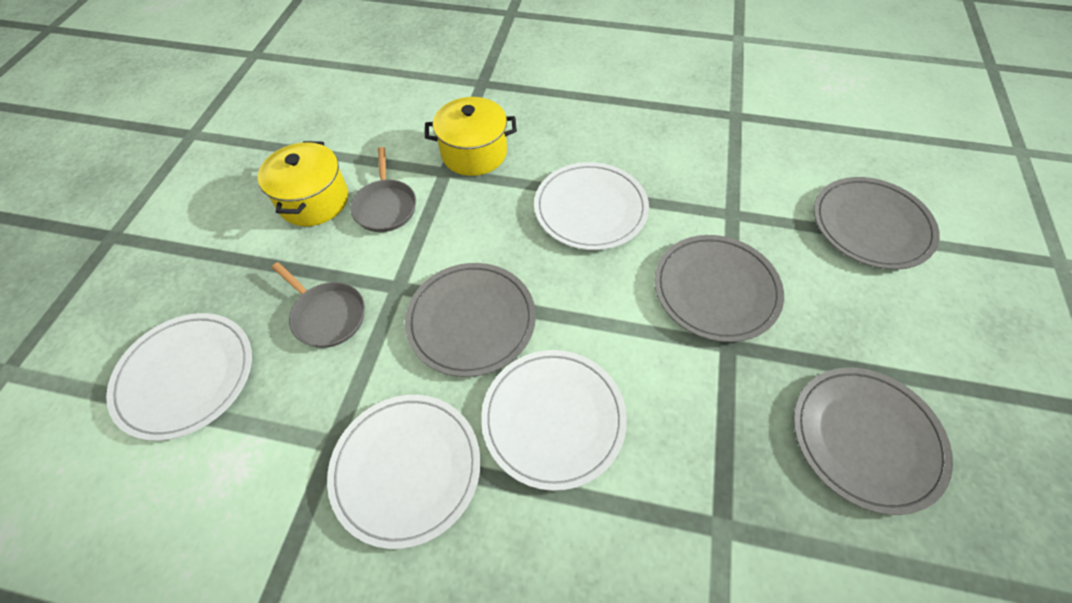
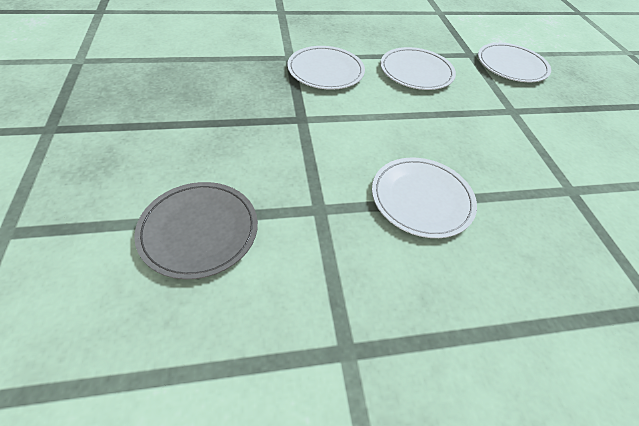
grey pan: 2 -> 0
grey plate: 4 -> 1
yellow pot: 2 -> 0

